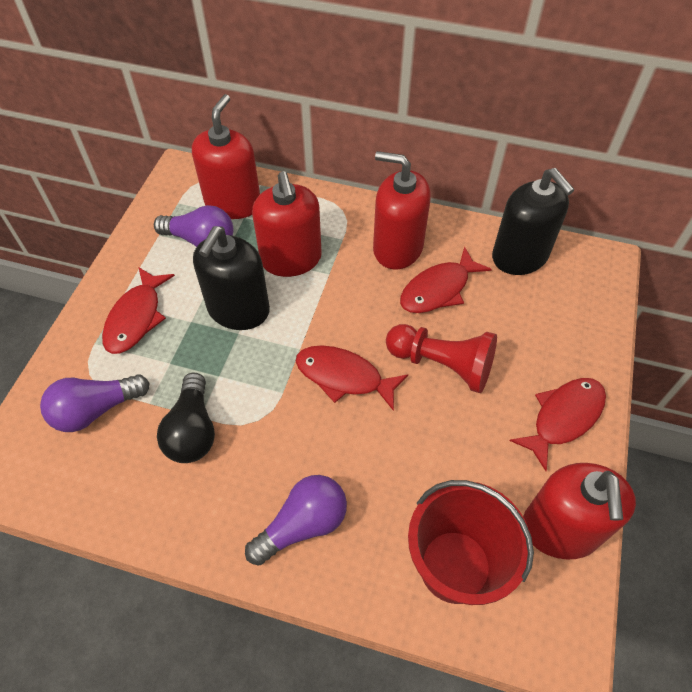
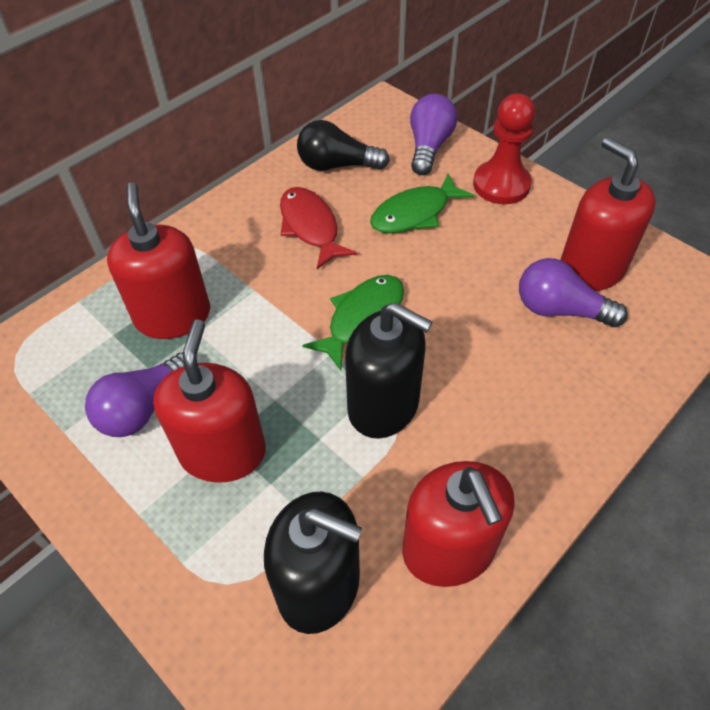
green fish: 0 -> 2
red bucket: 1 -> 0
red fish: 4 -> 1

